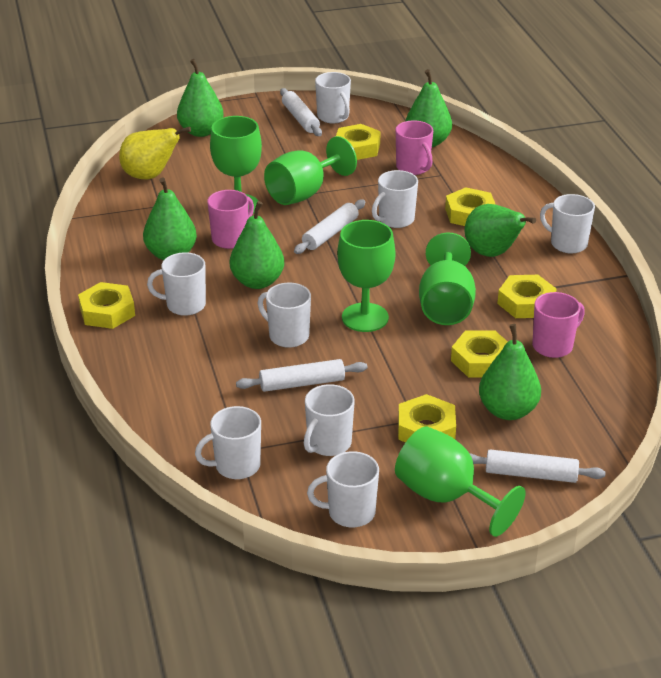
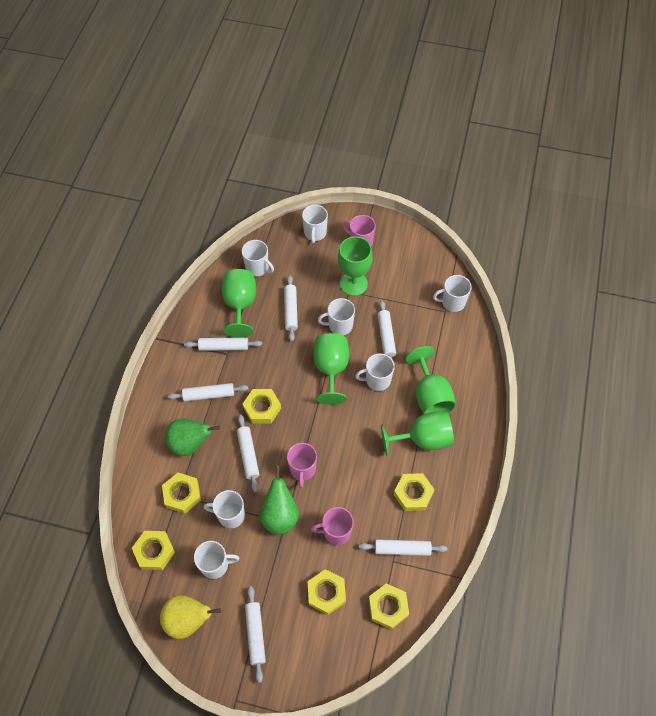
green pear: 6 -> 2
white mug: 8 -> 7
white rolling pin: 4 -> 7

